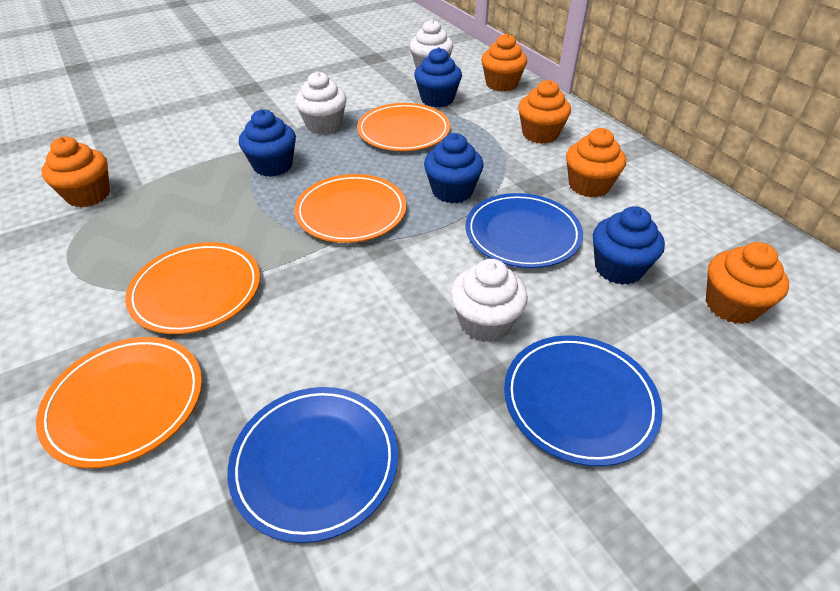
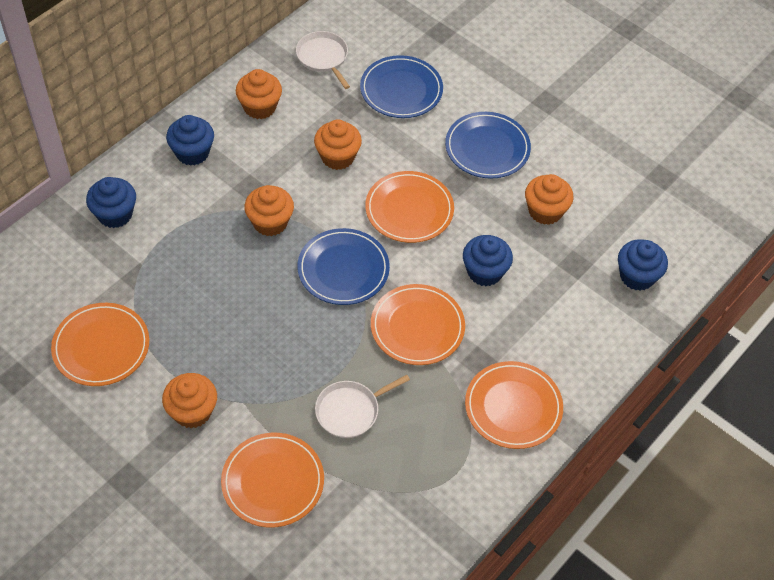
orange plate: 4 -> 5
white cupcake: 3 -> 0
white pan: 0 -> 2

